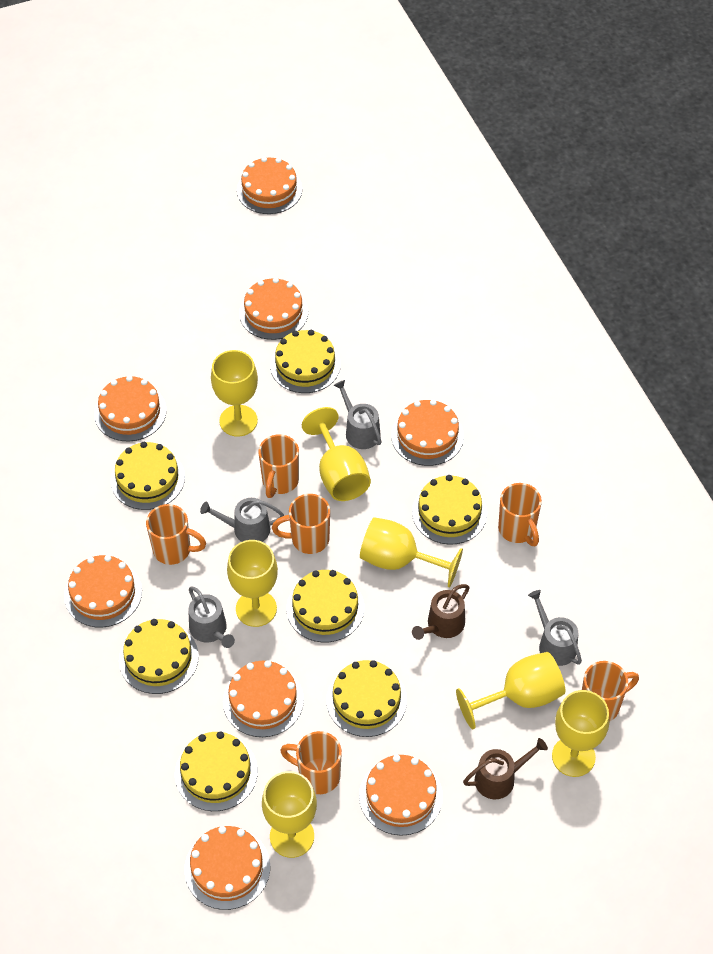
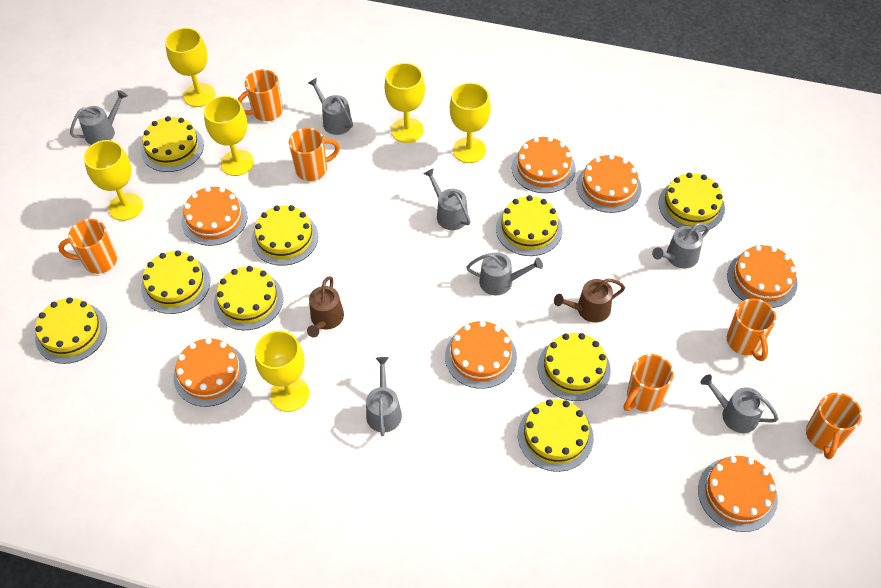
grey watering can: 4 -> 7
orange cake: 8 -> 7
yellow cake: 7 -> 9
yellow goblet: 7 -> 6

